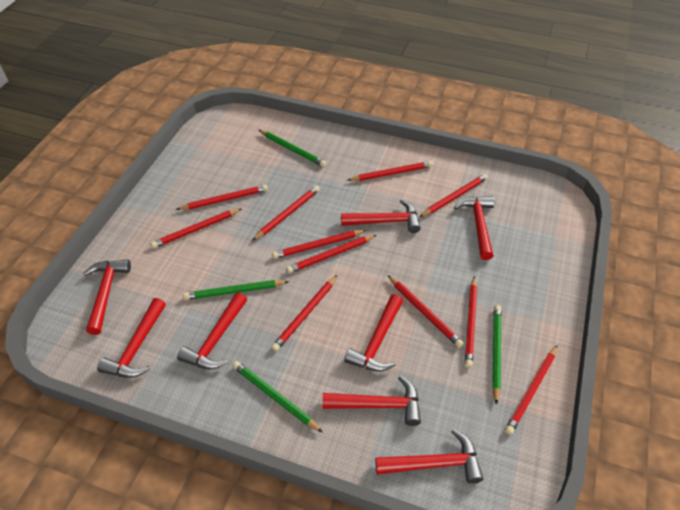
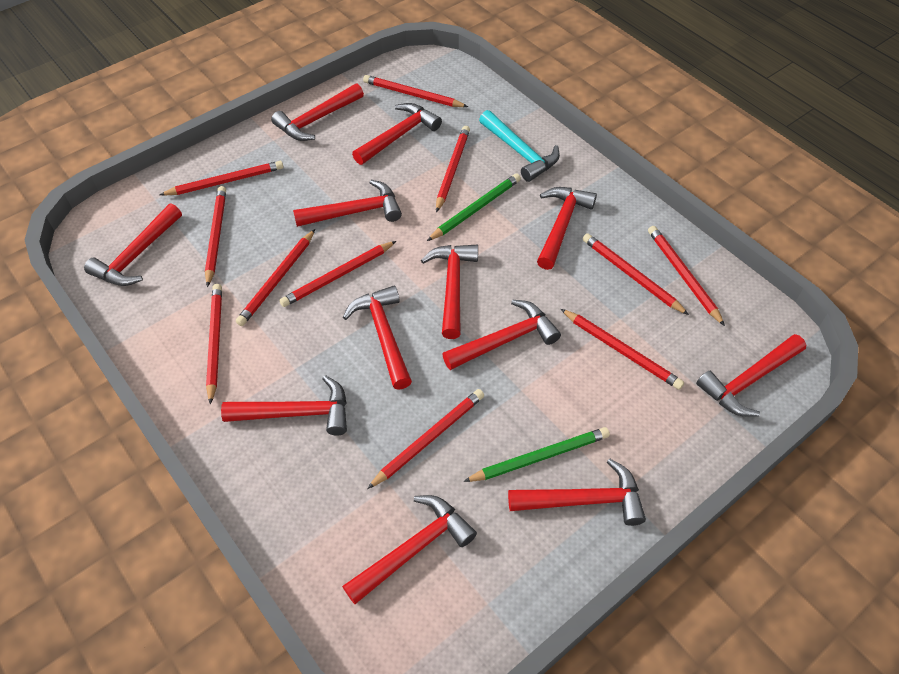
green pencil: 4 -> 2
red hammer: 8 -> 12
turquoise hammer: 0 -> 1

